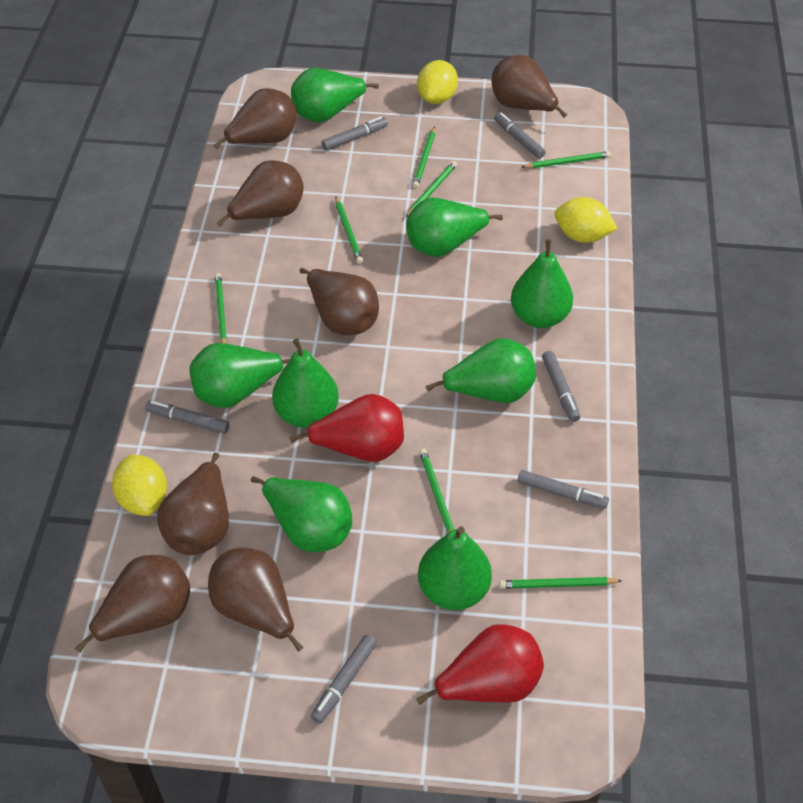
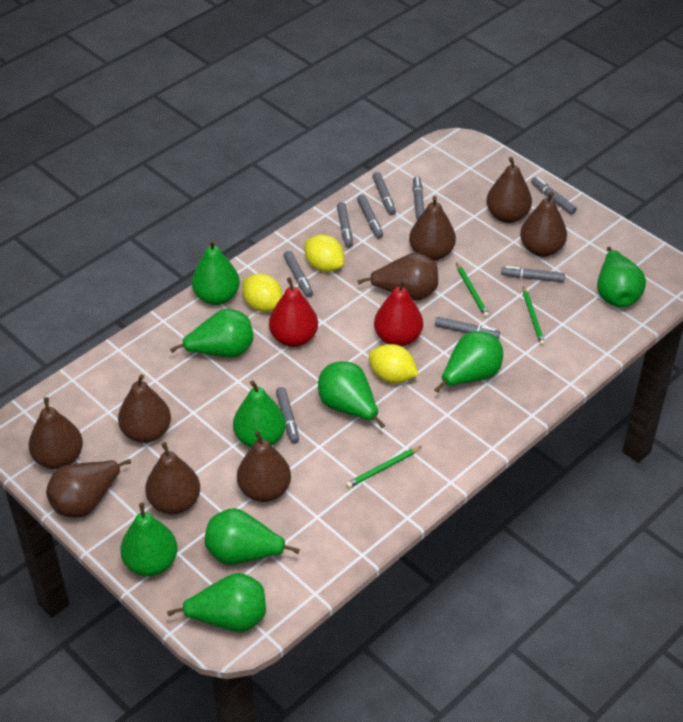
brown pear: 7 -> 9
green pear: 8 -> 9
green pencil: 7 -> 3
grey marker: 6 -> 9

